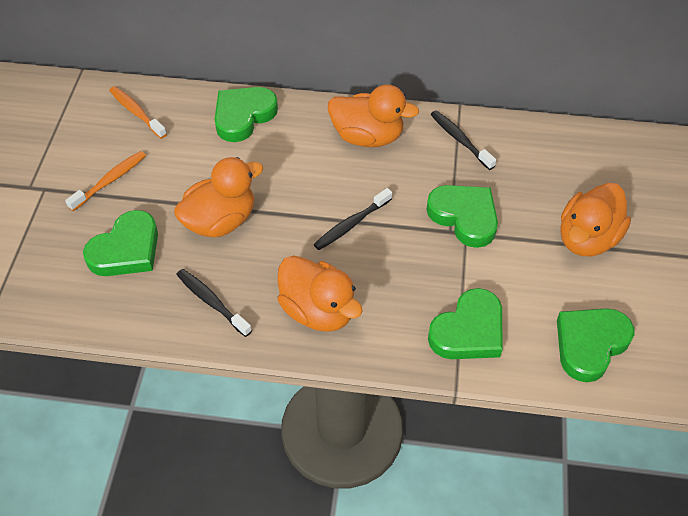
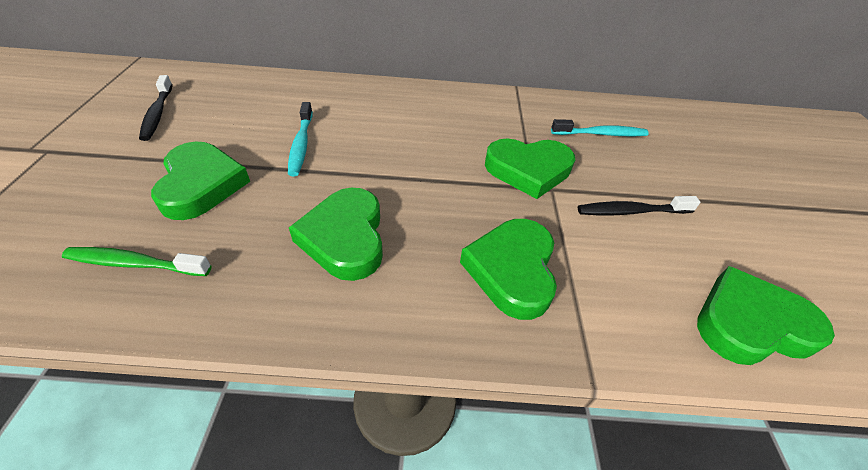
black toothbrush: 3 -> 2
green toothbrush: 0 -> 1
orange duck: 4 -> 0
orange toothbrush: 2 -> 0
turquoise toothbrush: 0 -> 2

